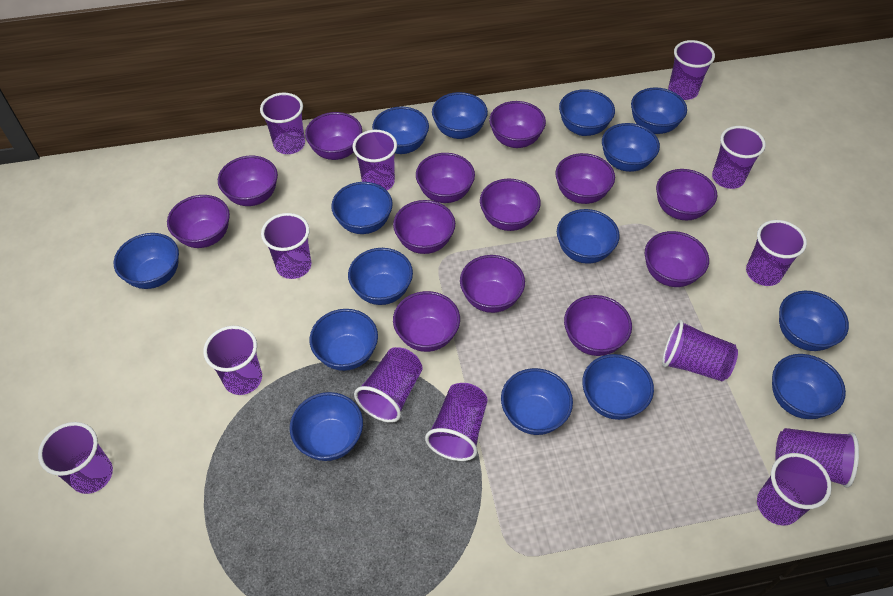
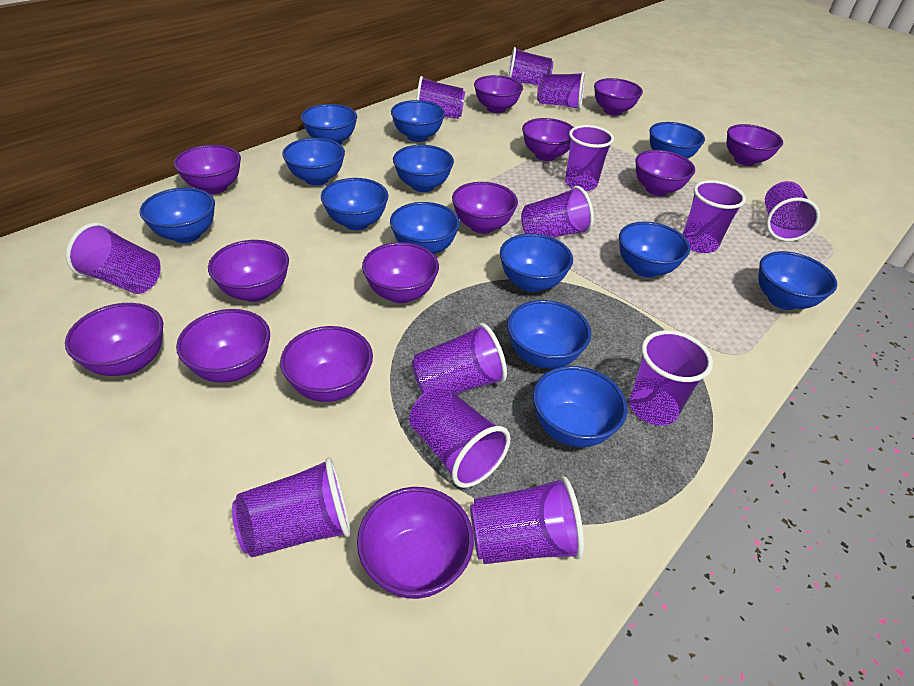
blue bowl: 15 -> 13

